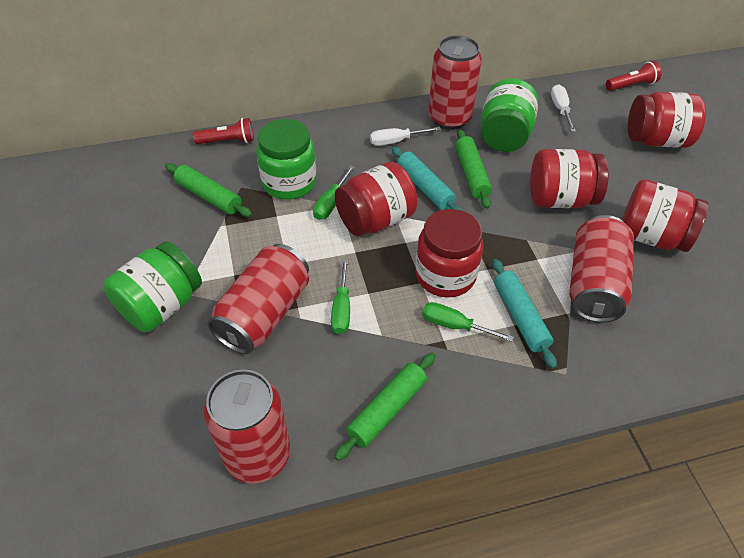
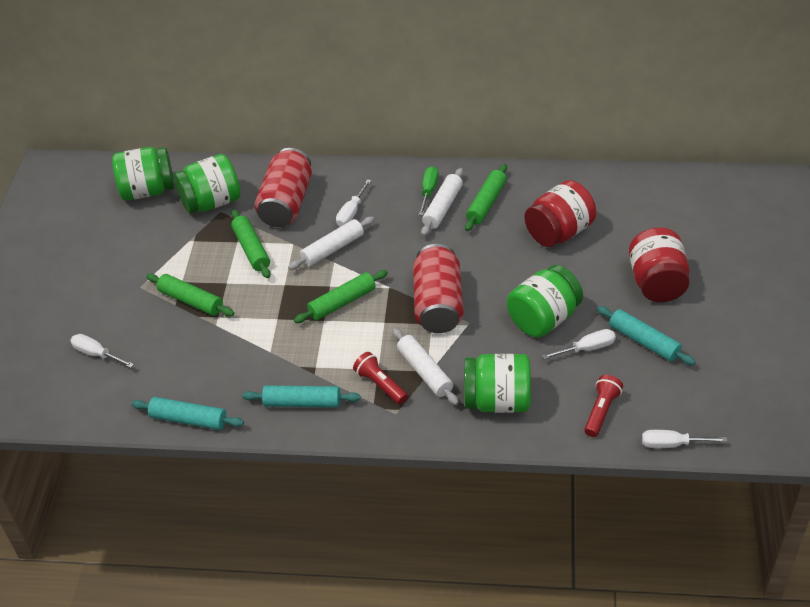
green jar: 3 -> 4
green rolling pin: 3 -> 4
green screwdriver: 3 -> 1
red can: 4 -> 2
red jar: 5 -> 2
turquoise rolling pin: 2 -> 3
white rolling pin: 0 -> 3
white screwdriver: 2 -> 4

